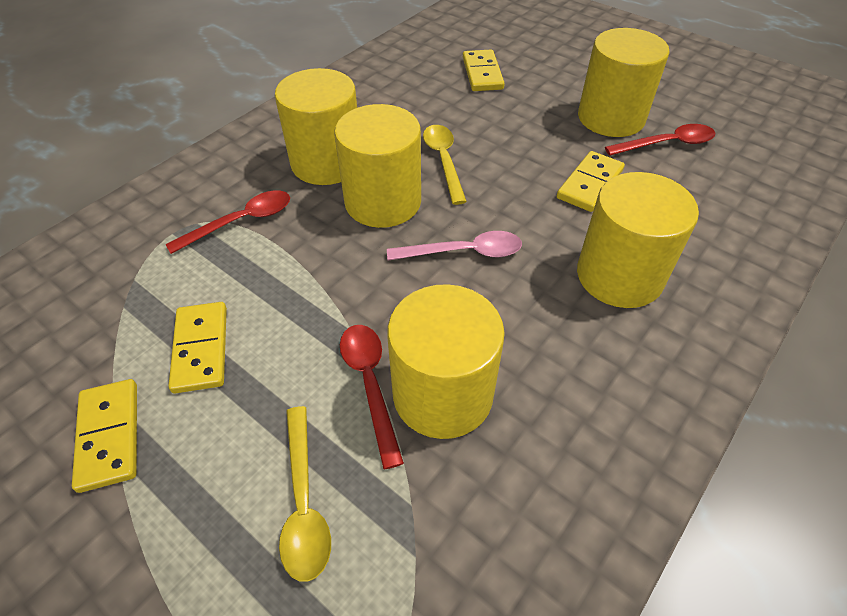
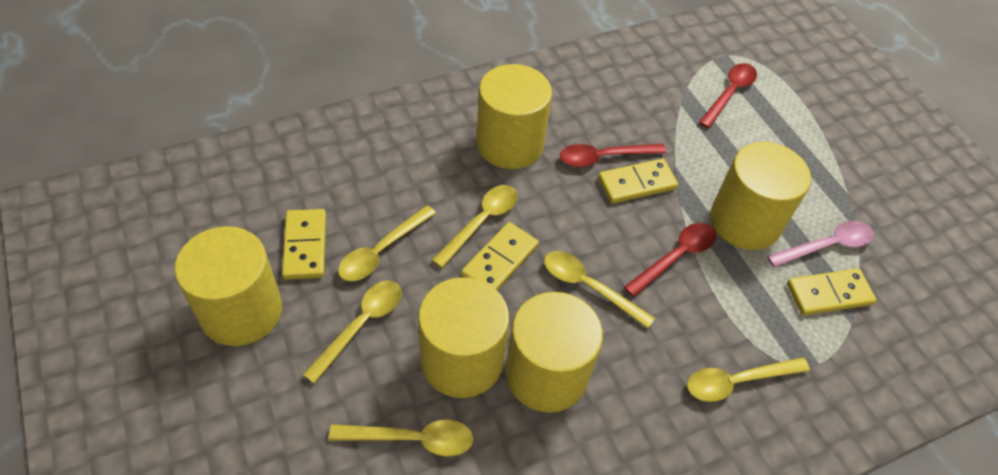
yellow spoon: 2 -> 6

